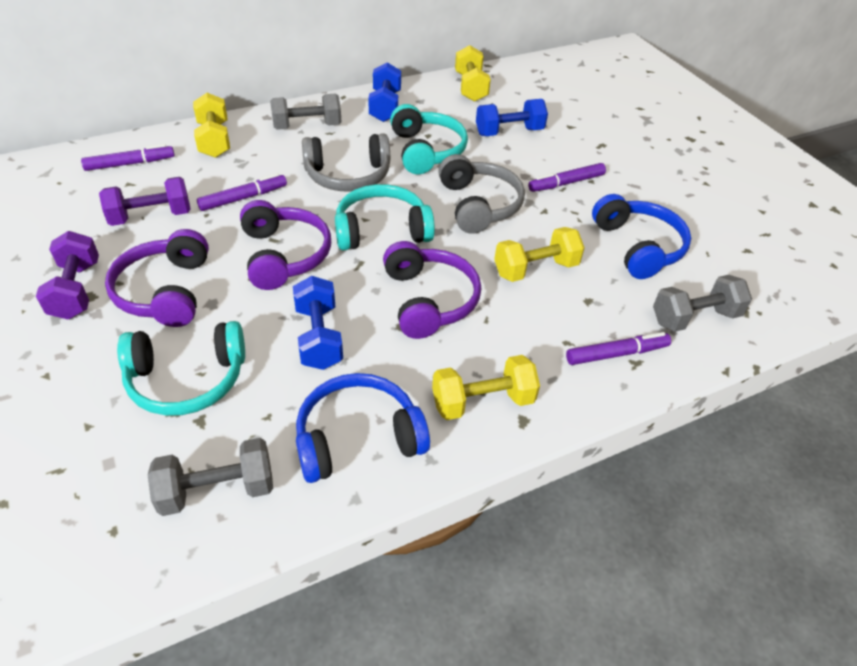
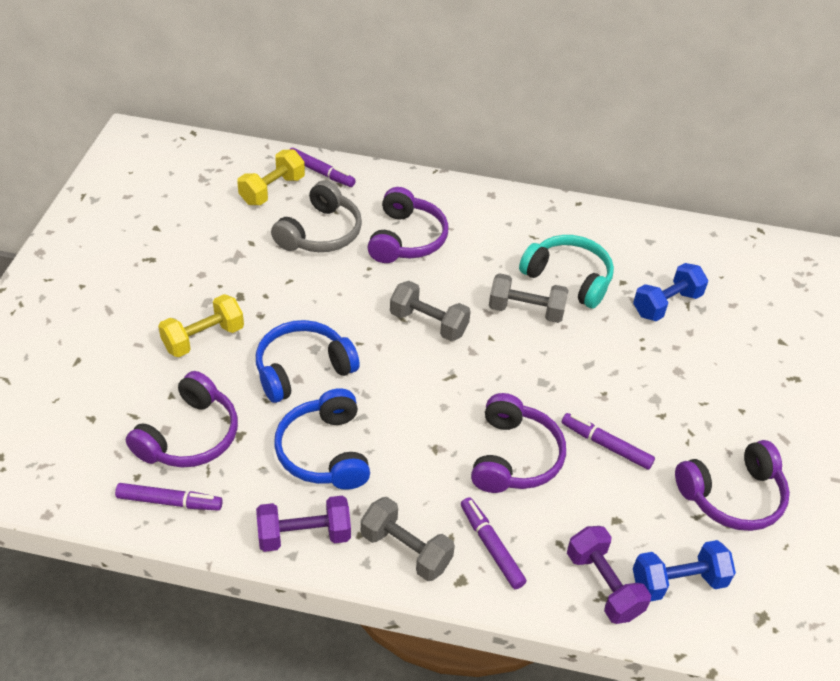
blue dumbbell: 3 -> 2
grey headphones: 2 -> 1
purple headphones: 3 -> 4
turquoise headphones: 3 -> 1
yellow dumbbell: 4 -> 2

